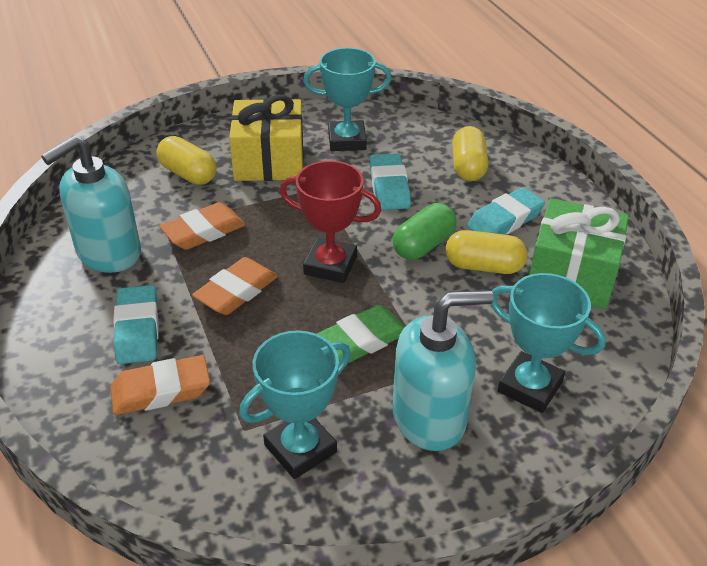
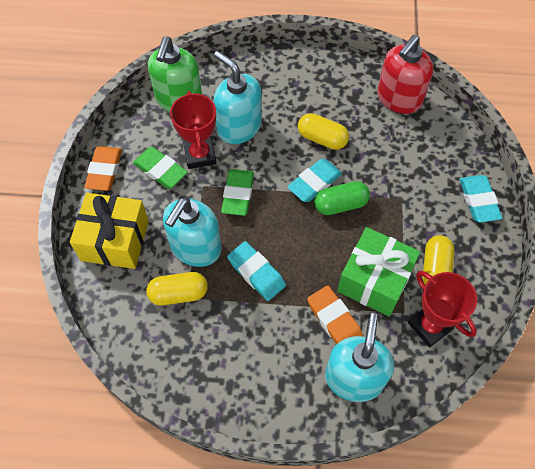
green eraser: 1 -> 2
green soap dispenser: 0 -> 1
orange eraser: 3 -> 2
red soap dispenser: 0 -> 1
red trophy: 1 -> 2
turquoise soap dispenser: 2 -> 3
turquoise trophy: 3 -> 0

